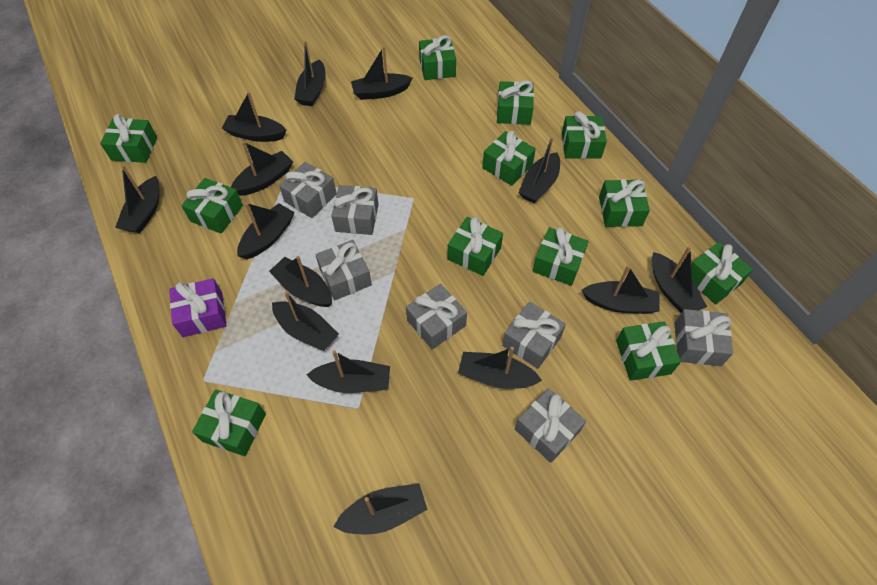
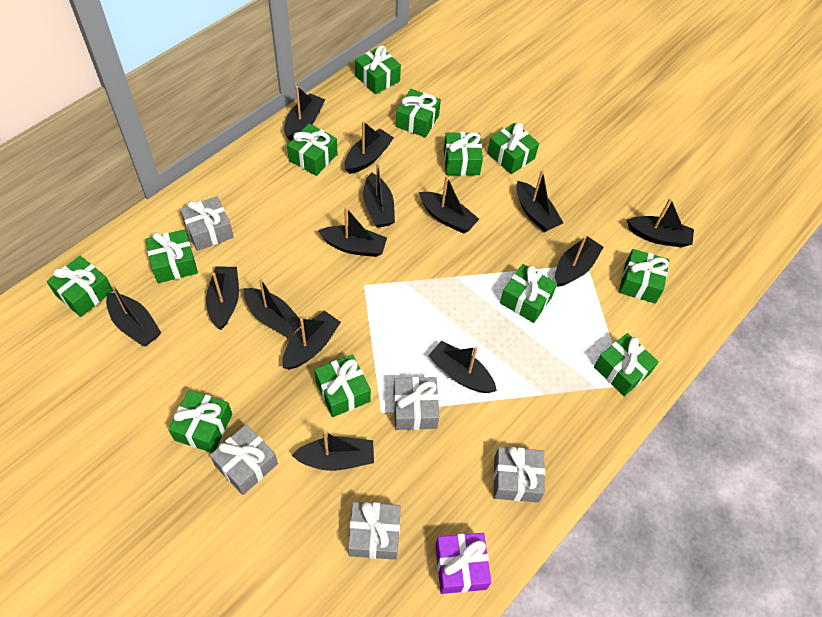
grey gift: 7 -> 5

